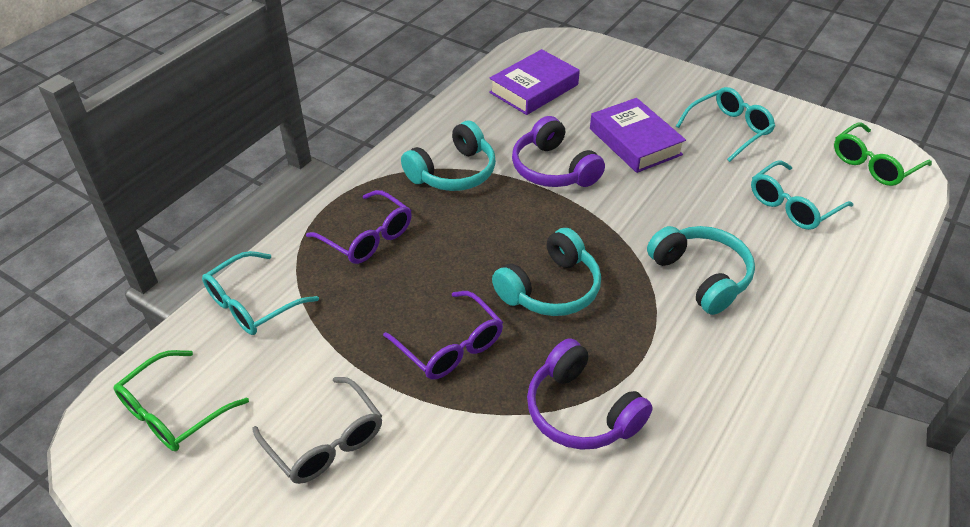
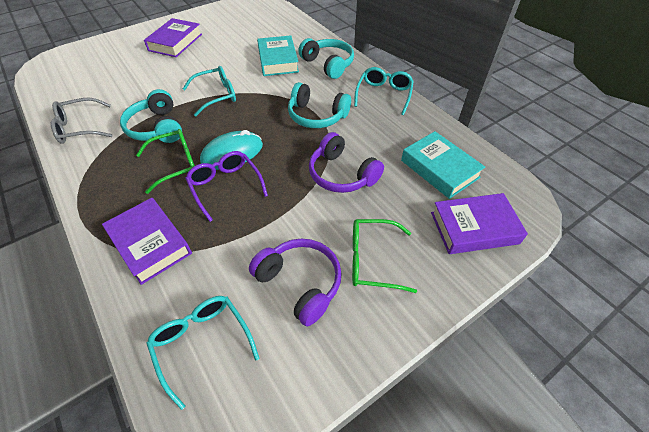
purple book: 2 -> 3
purple glasses: 2 -> 1
turquoise book: 0 -> 2
turquoise mouse: 0 -> 1

